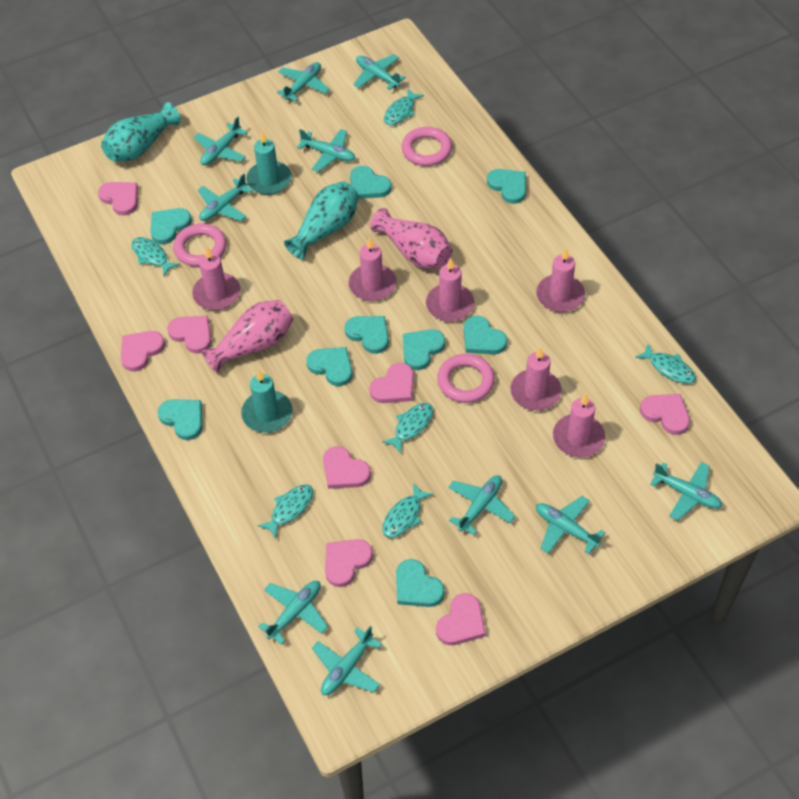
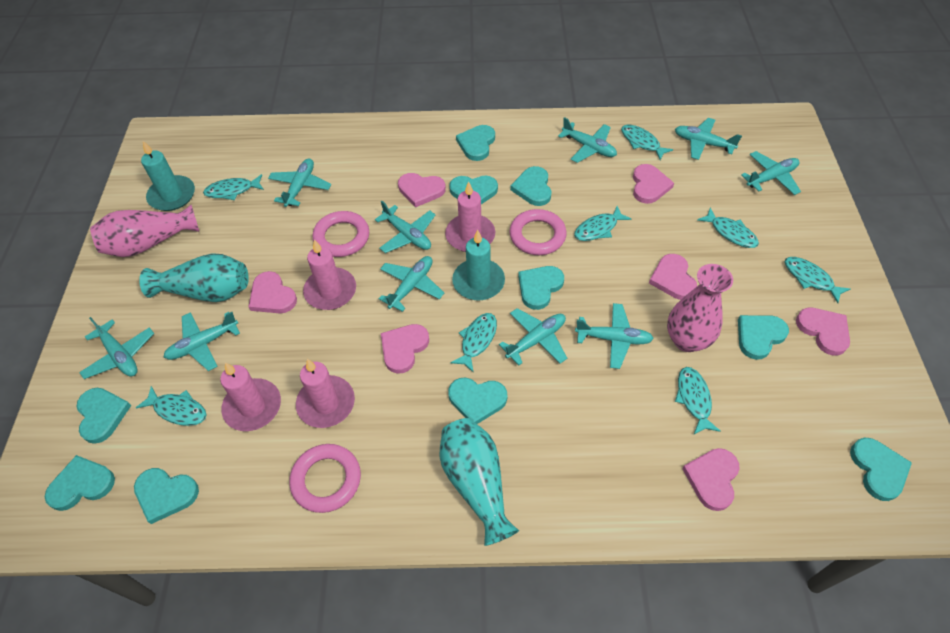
pink candle: 6 -> 4
pink heart: 8 -> 7
turquoise fish: 6 -> 8
turquoise heart: 9 -> 10

